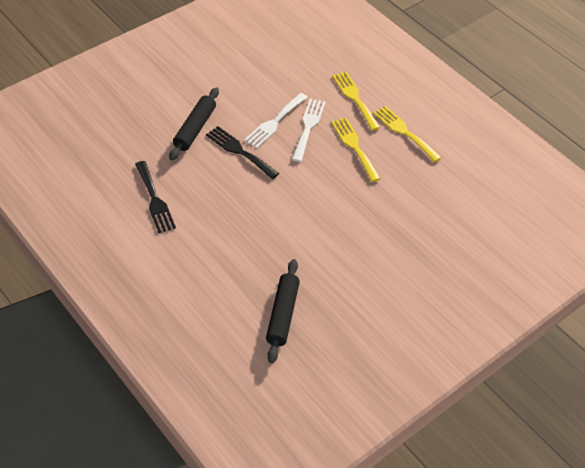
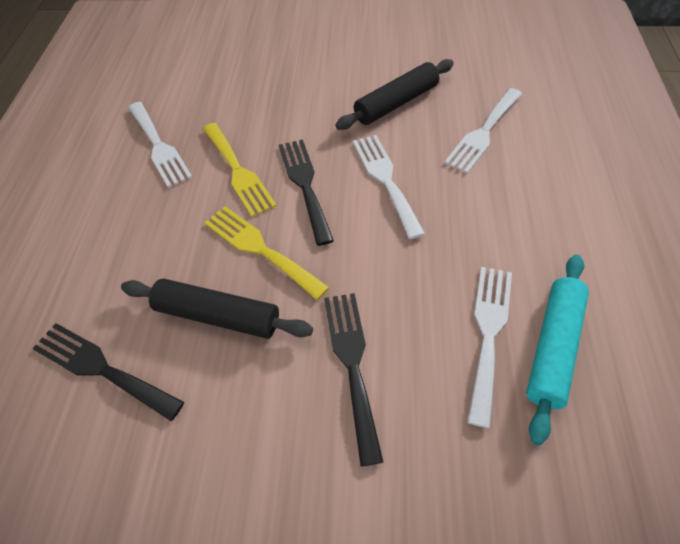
black fork: 2 -> 3
turquoise rolling pin: 0 -> 1
white fork: 2 -> 4
yellow fork: 3 -> 2

